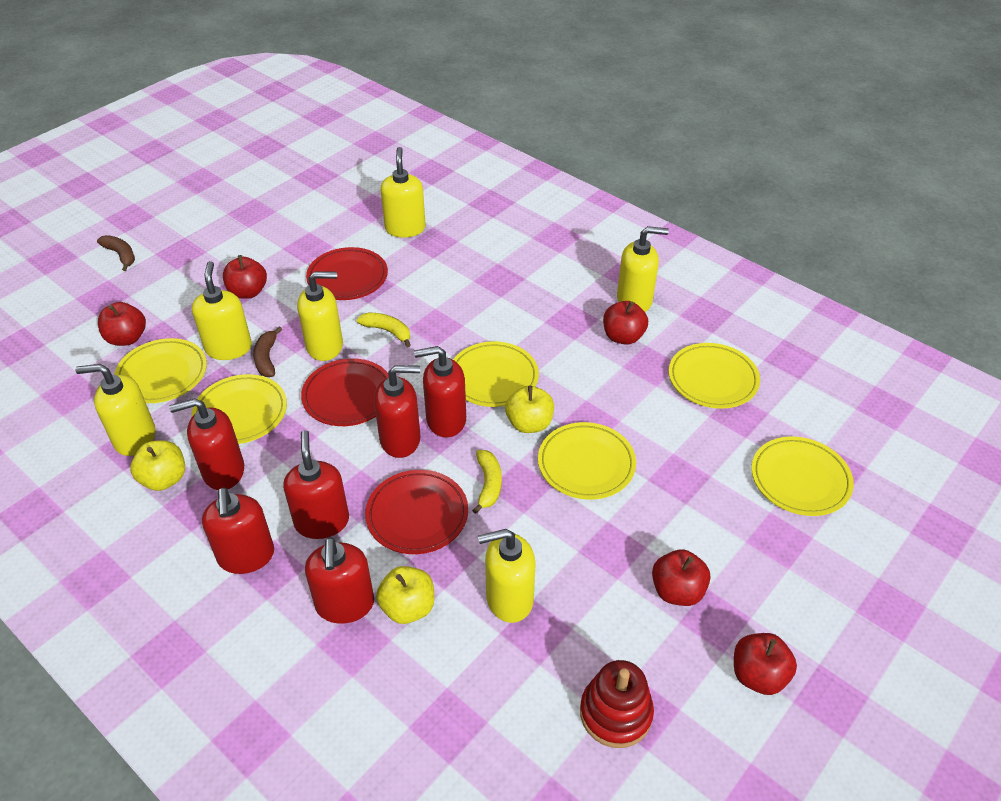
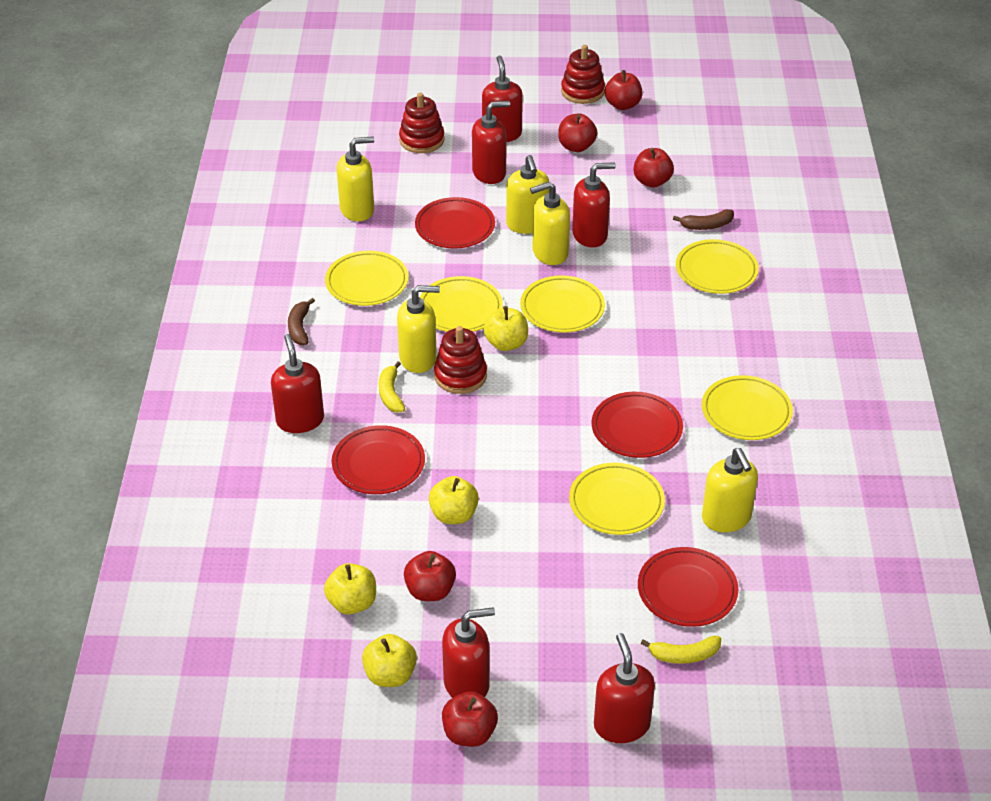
red plate: 3 -> 4
red stacking toy: 1 -> 3
yellow apple: 3 -> 4
yellow soap dispenser: 6 -> 5

